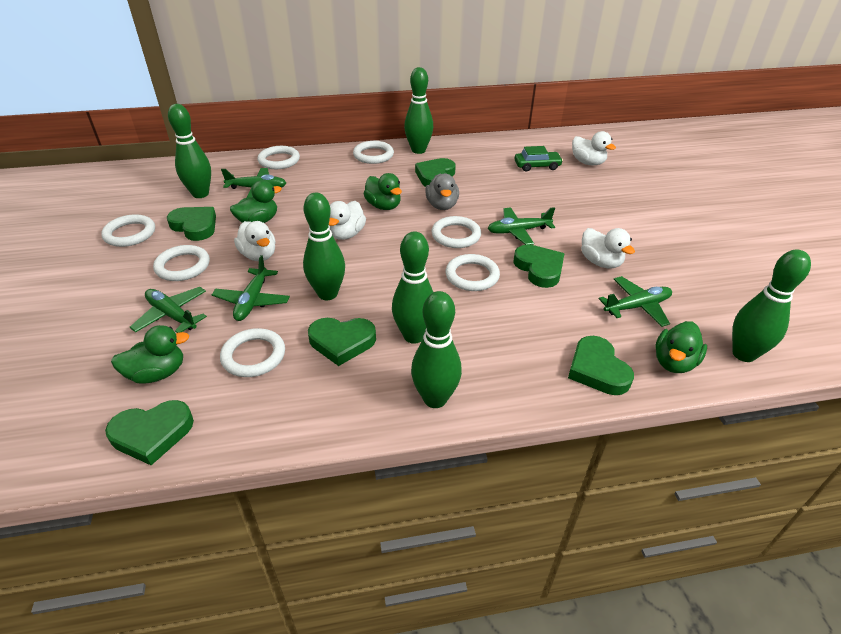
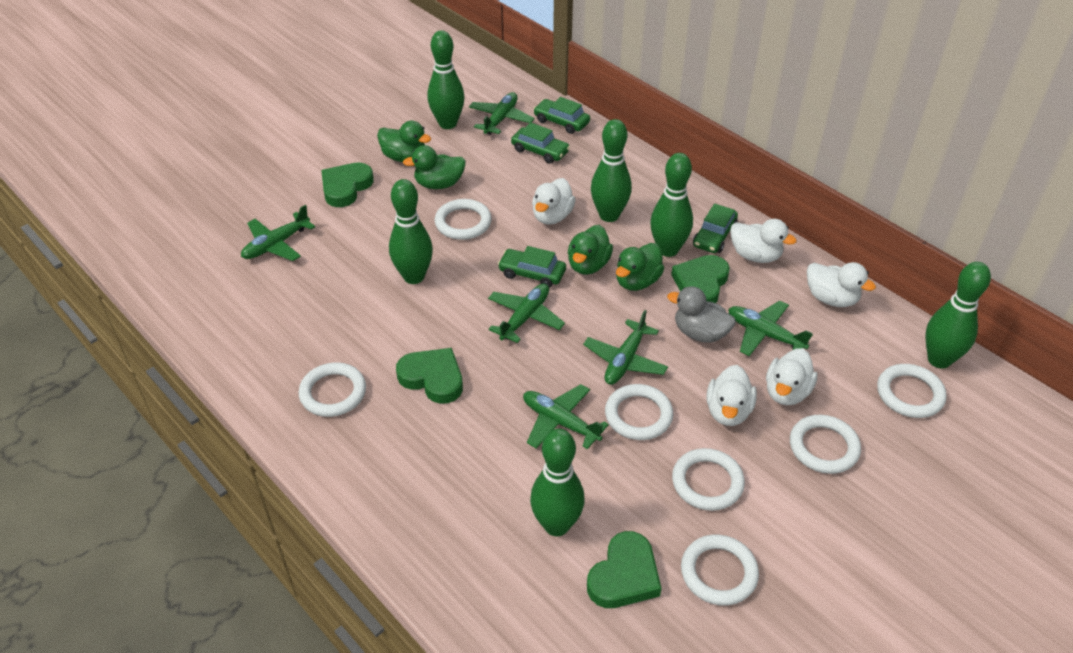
green car: 1 -> 4
green heart: 6 -> 4
green plane: 5 -> 6
white duck: 4 -> 5

